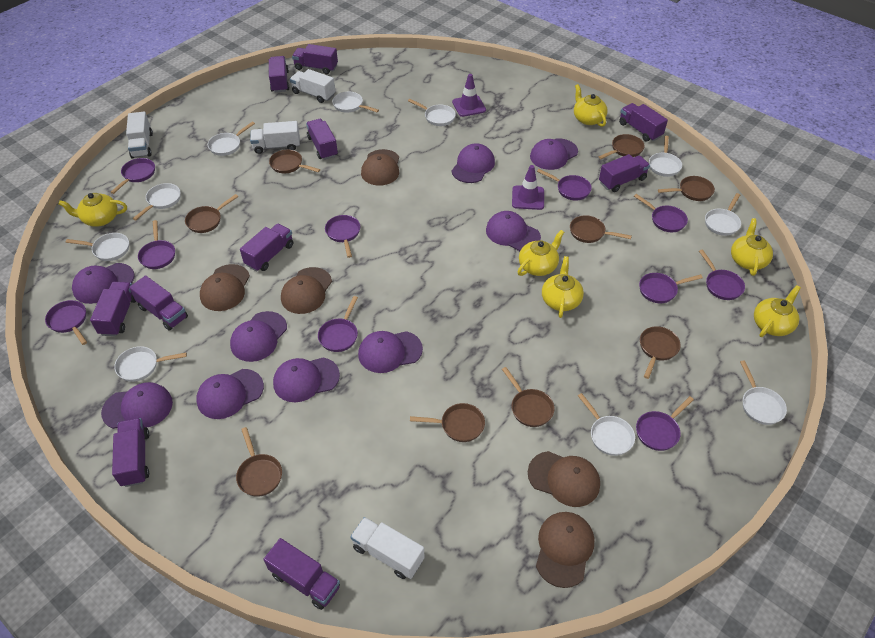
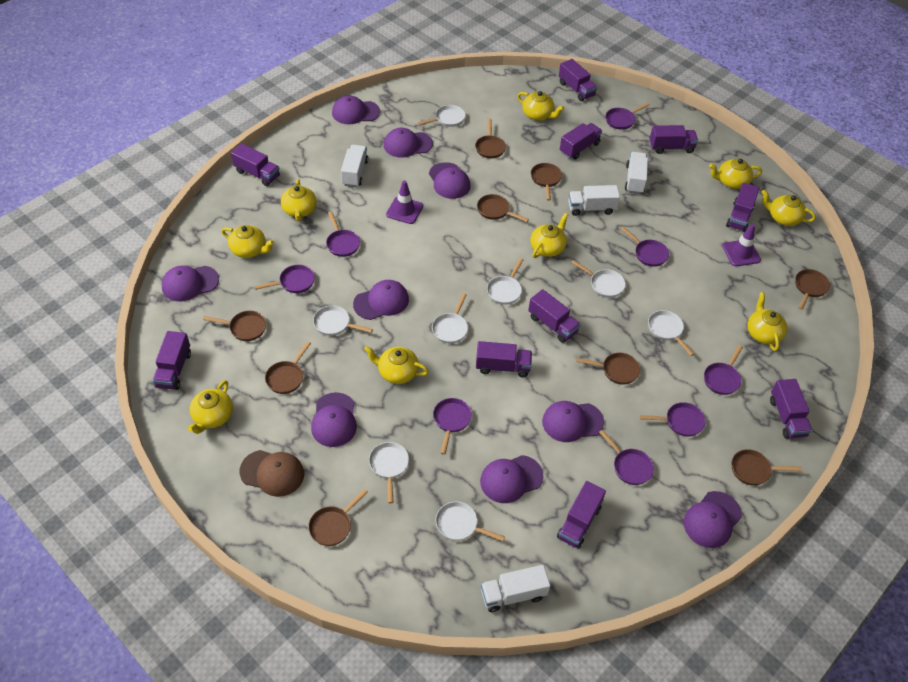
brown cap: 5 -> 1
purple pan: 10 -> 8
white pan: 10 -> 8
yellow teapot: 6 -> 9

